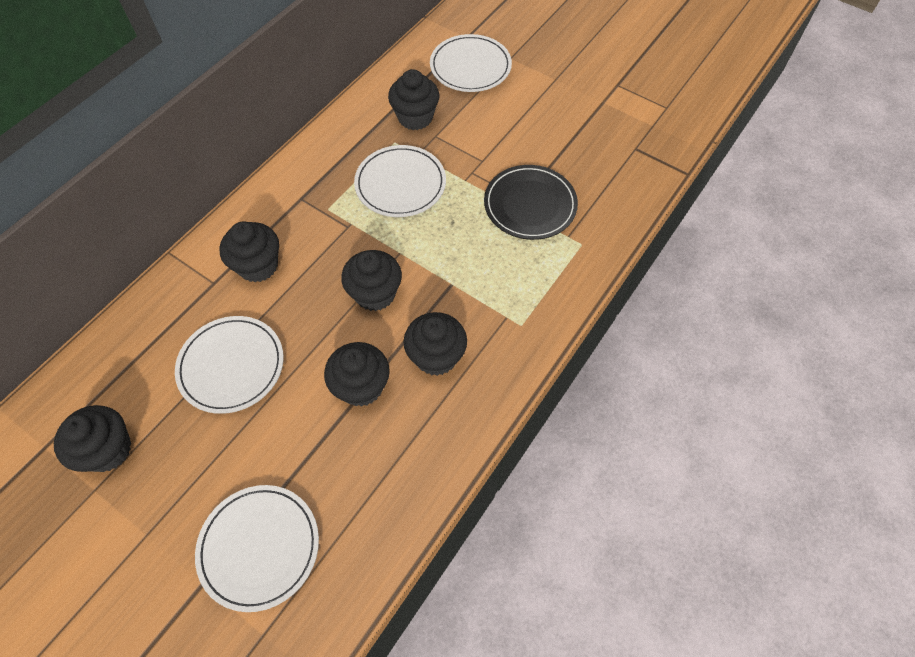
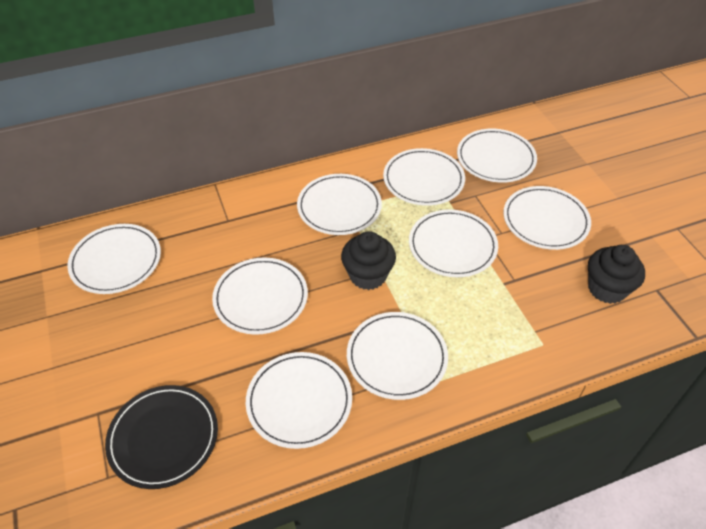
black cupcake: 6 -> 2
white plate: 4 -> 9

